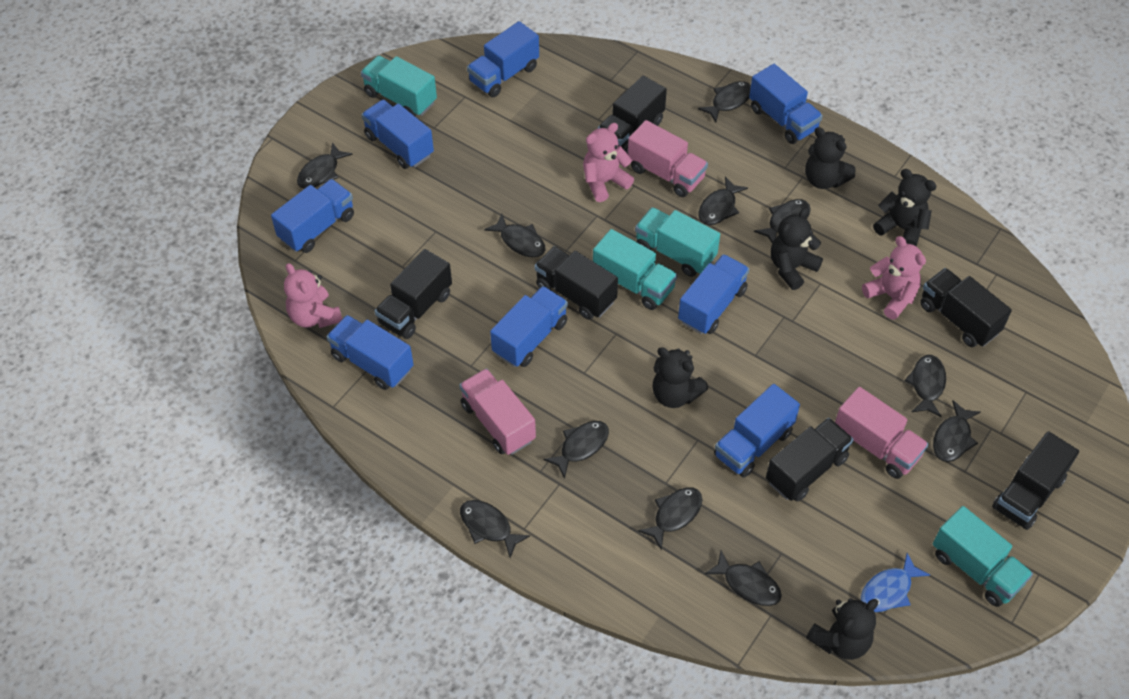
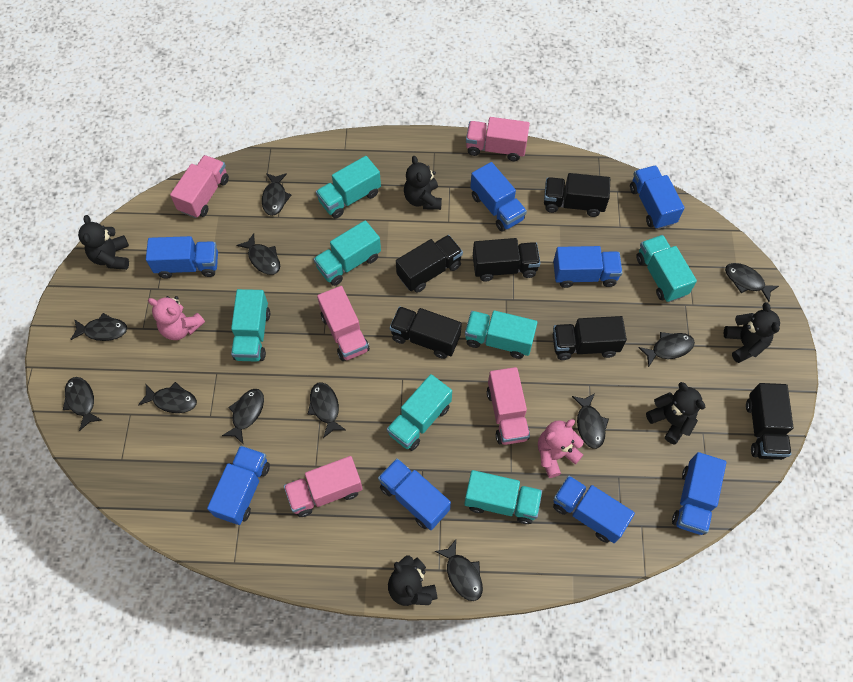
blue fish: 1 -> 0
pink teddy bear: 3 -> 2
pink truck: 3 -> 5
turquoise truck: 4 -> 7

